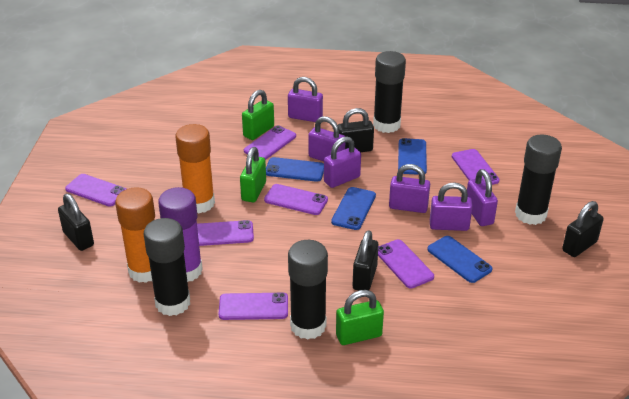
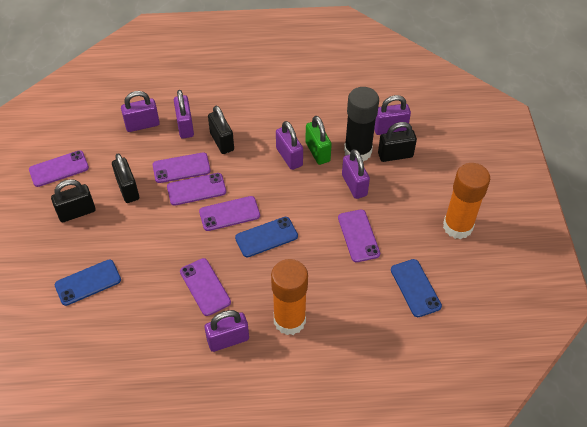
black glue stick: 4 -> 1
blue phone: 4 -> 3
green padlock: 3 -> 1
purple glue stick: 1 -> 0
purple phone: 7 -> 6

